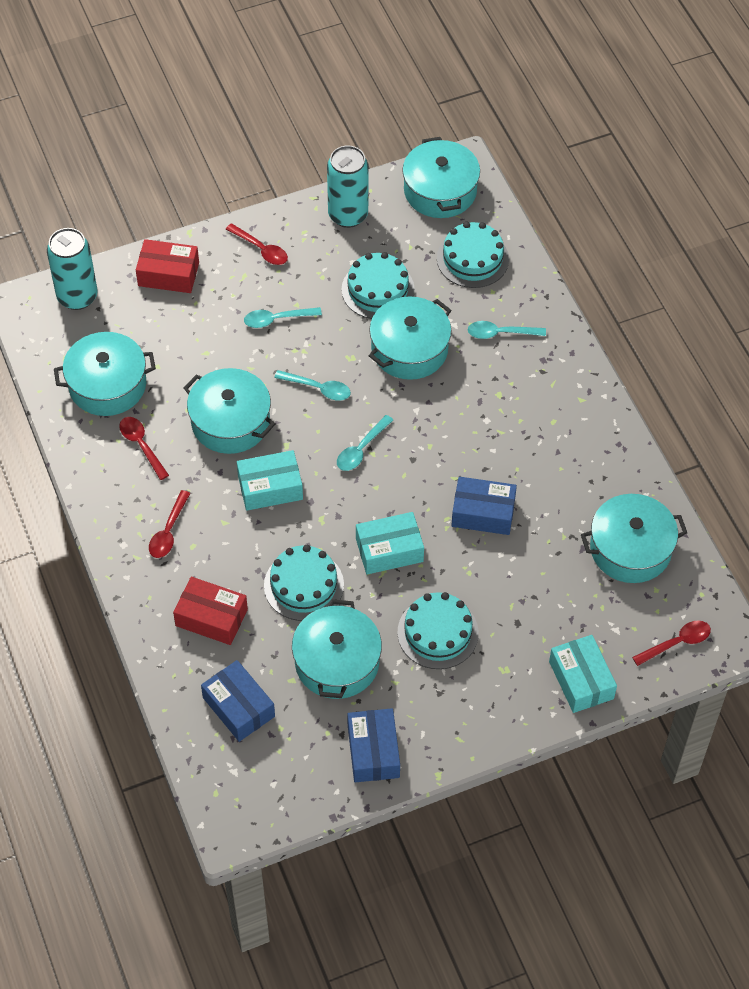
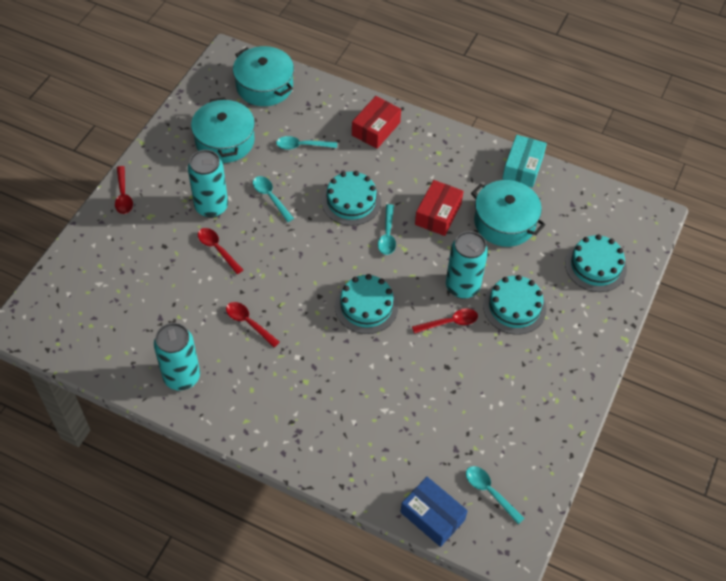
blue box: 3 -> 1
turquoise box: 3 -> 1
turquoise can: 2 -> 3
turquoise pot: 6 -> 3

